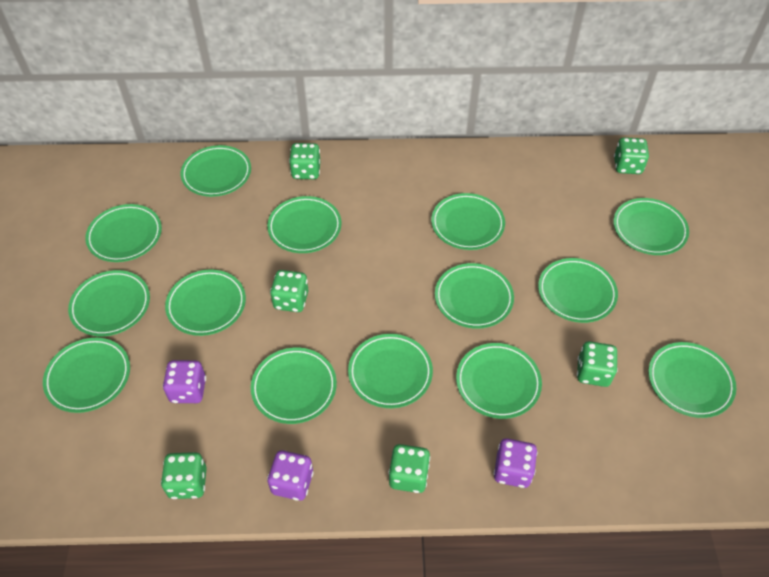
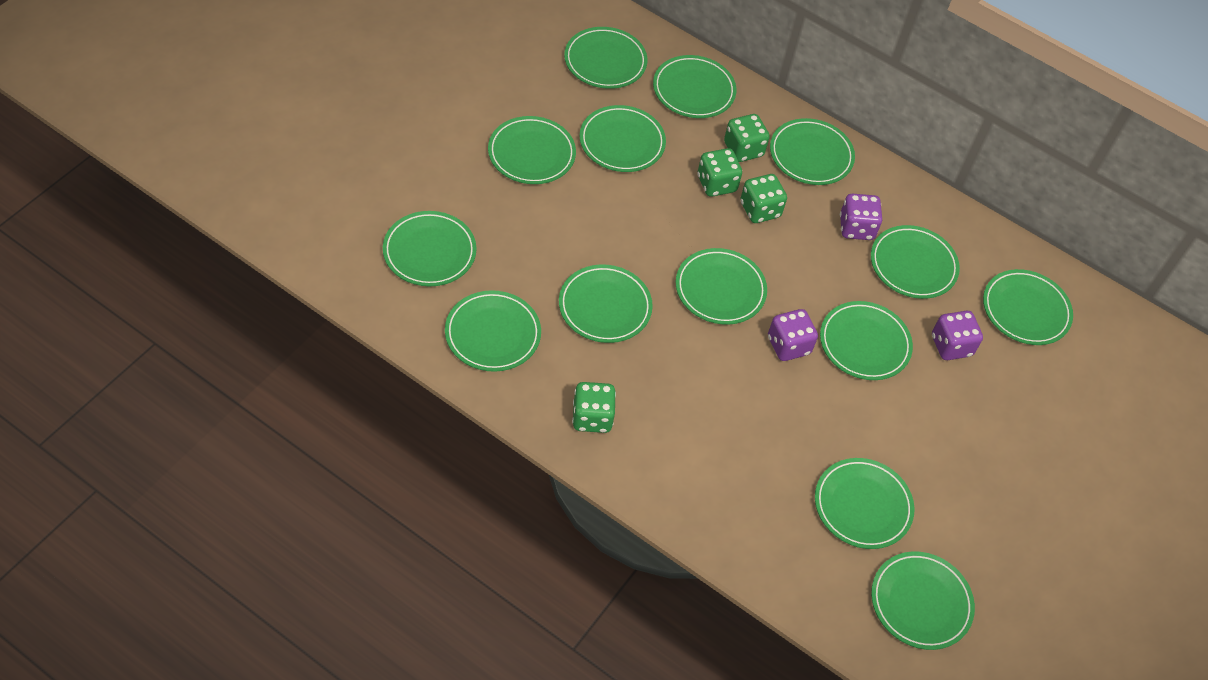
green dice: 6 -> 4

